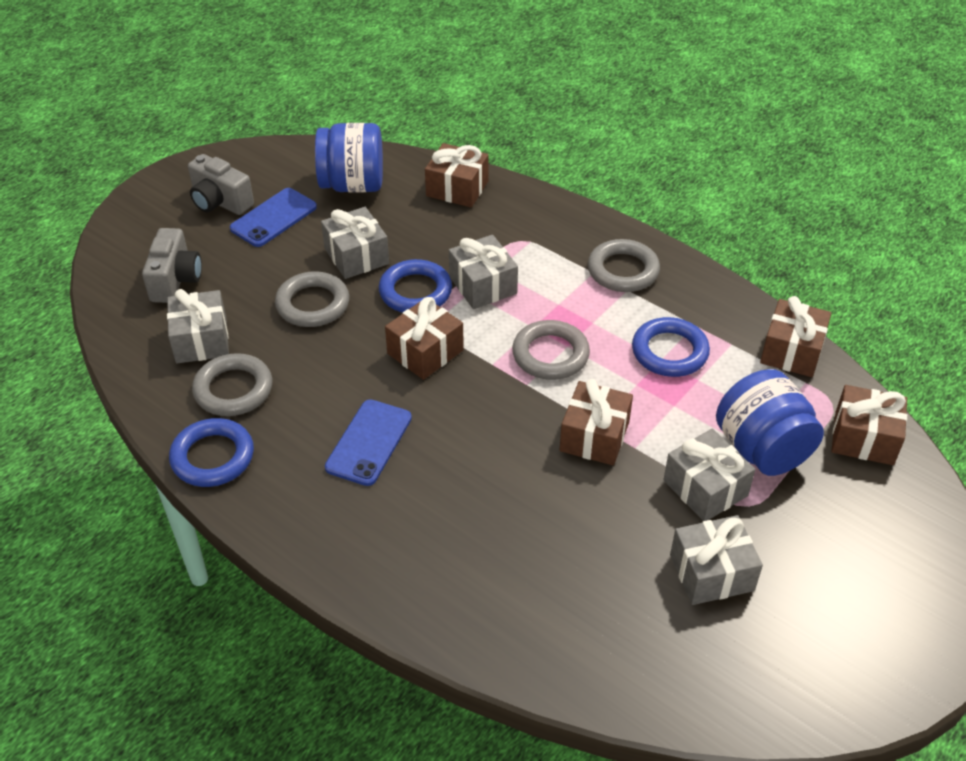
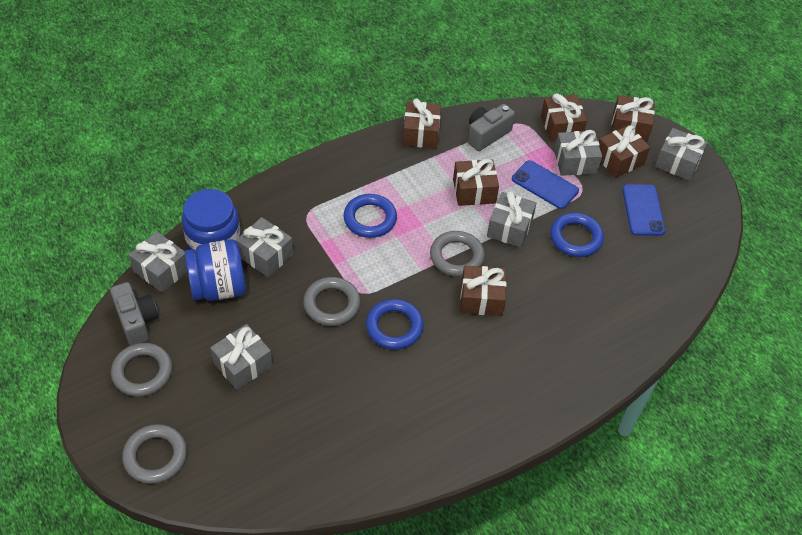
brown gift: 5 -> 6
grey gift: 5 -> 6

